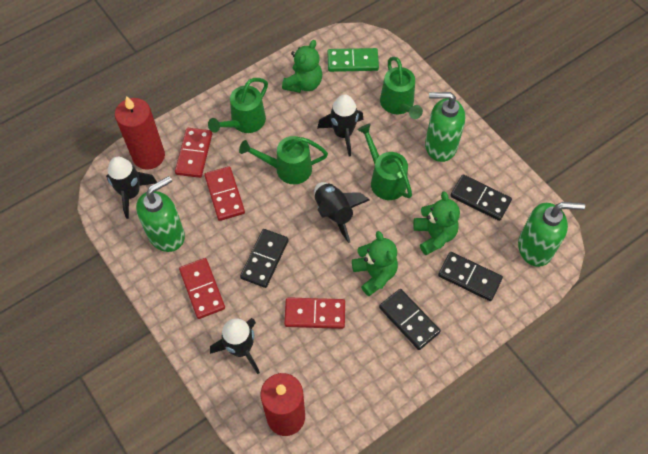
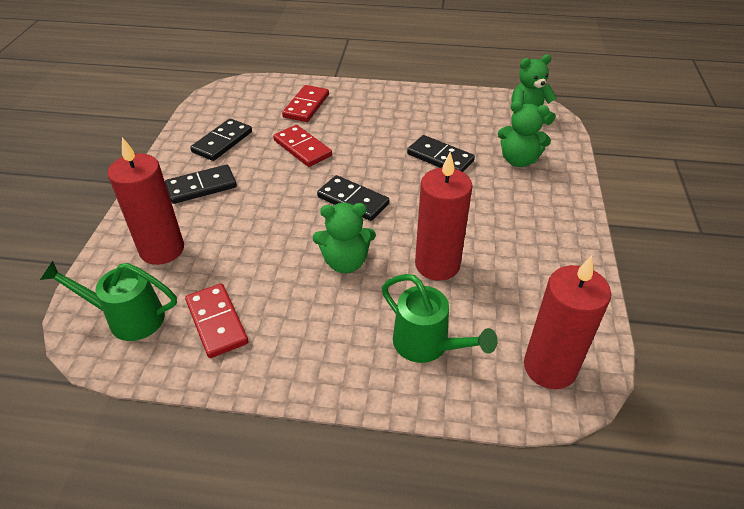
black rocket: 4 -> 0
green domino: 1 -> 0
green soap dispenser: 3 -> 0
green watering can: 4 -> 2
red candle: 2 -> 3
red domino: 4 -> 3

